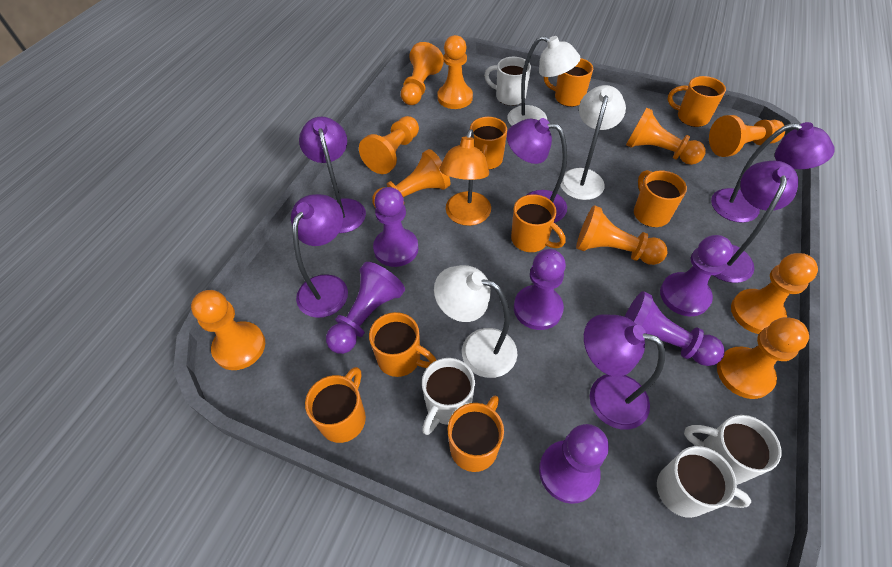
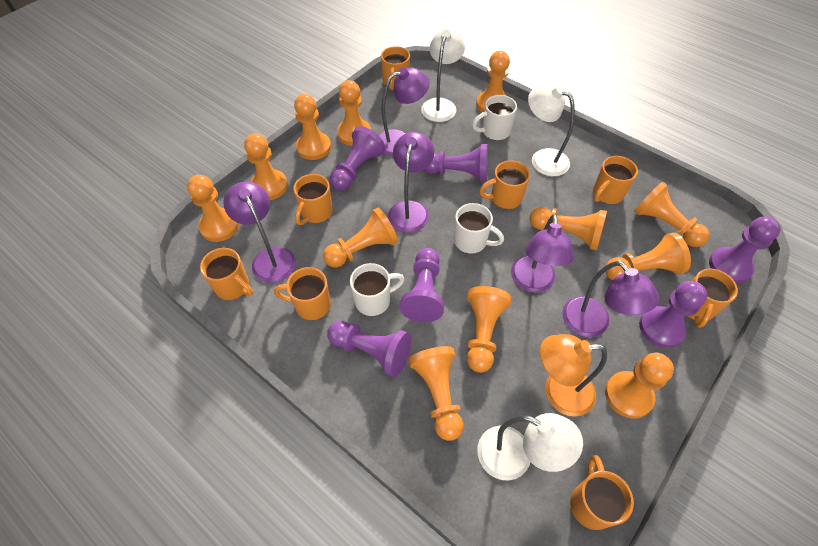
orange pawn: 10 -> 12
purple lamp: 6 -> 5
white mug: 4 -> 3

